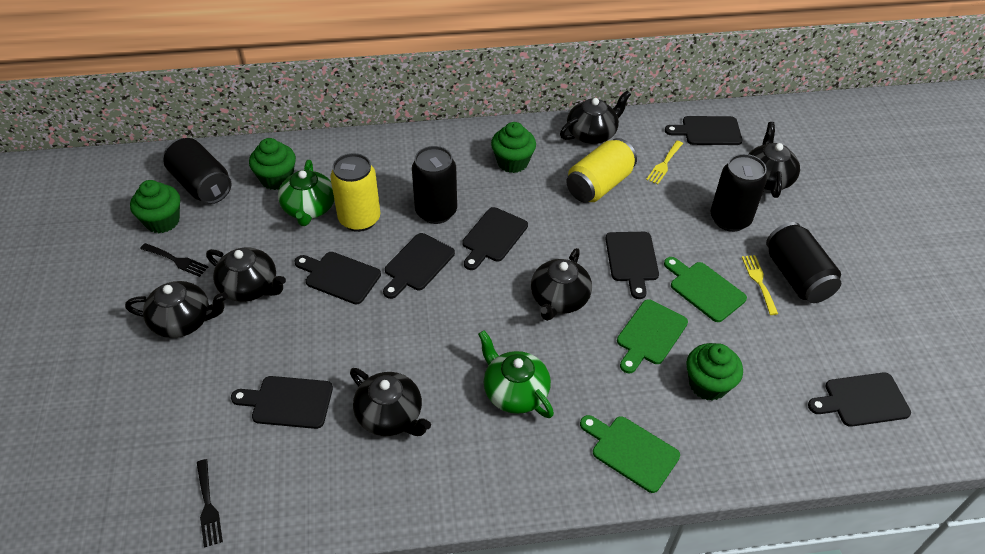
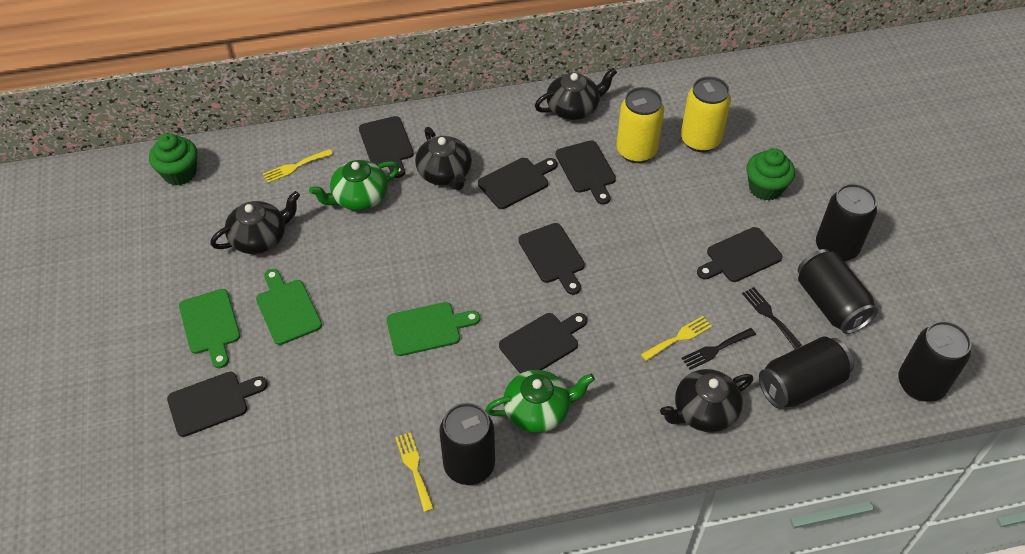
black can: 4 -> 5
black teapot: 6 -> 4
green cupcake: 4 -> 2
yellow fork: 2 -> 3

